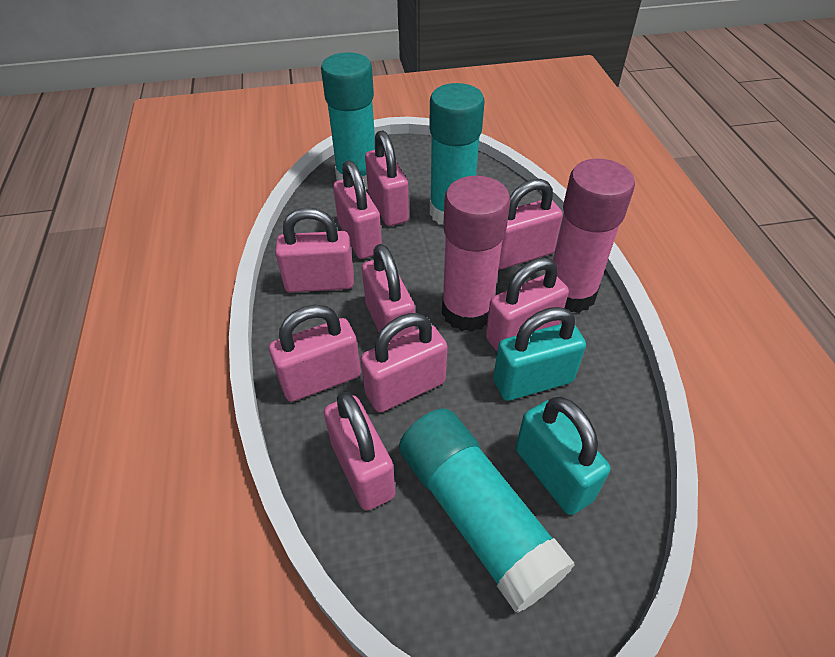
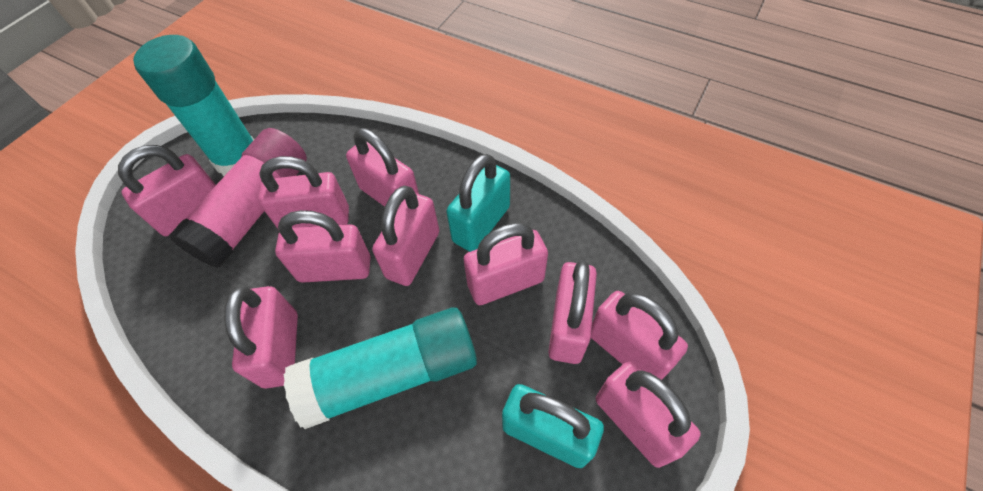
pink glue stick: 2 -> 1
pink padlock: 9 -> 10
turquoise glue stick: 3 -> 2

